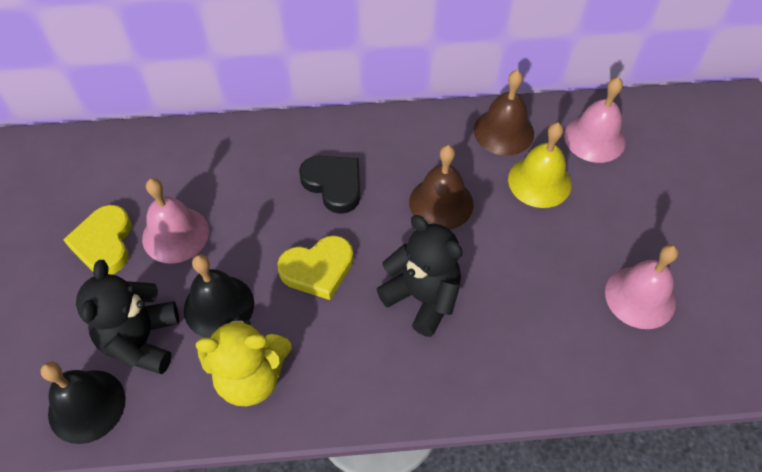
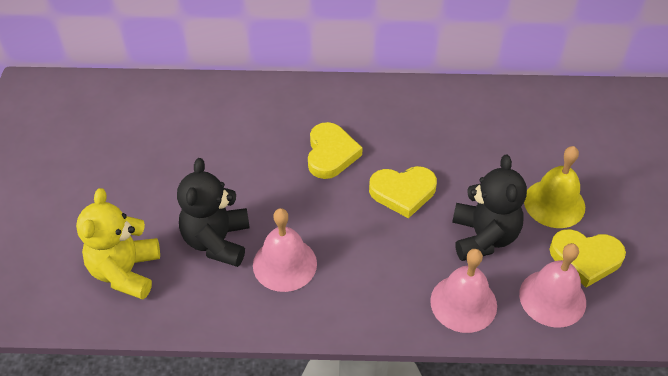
black bell: 2 -> 0
black heart: 1 -> 0
brown bell: 2 -> 0
yellow heart: 2 -> 3

